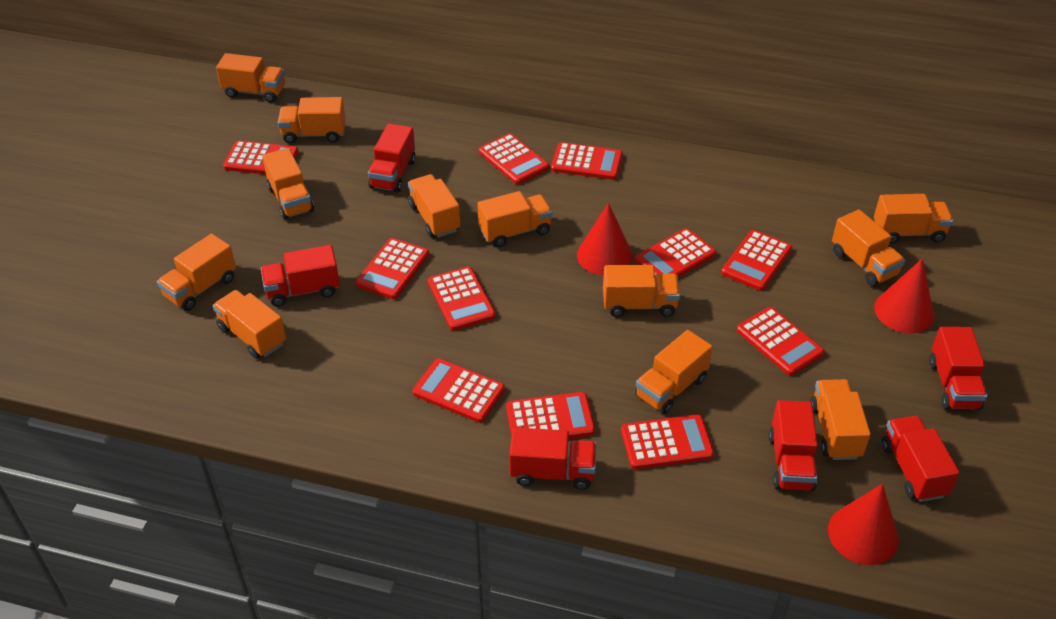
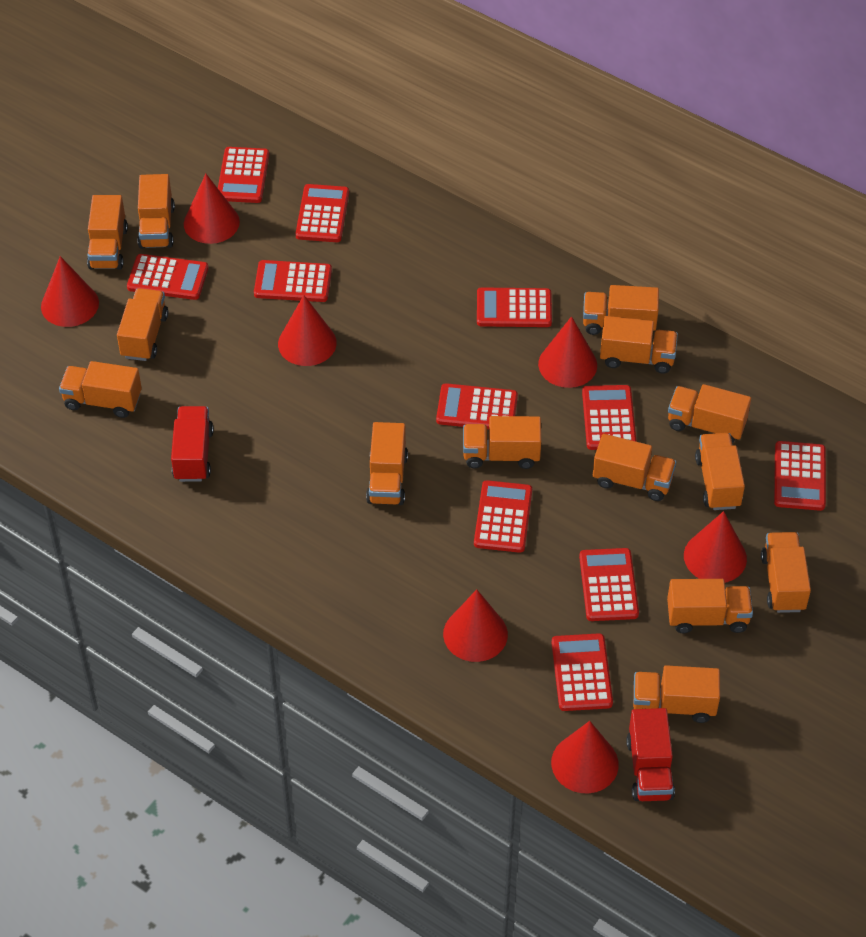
orange truck: 12 -> 14
red cone: 3 -> 7
red truck: 6 -> 2

